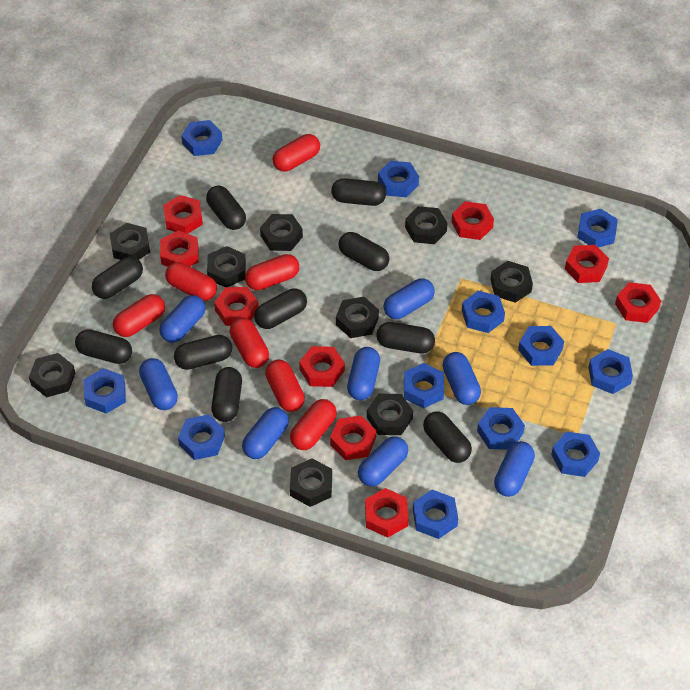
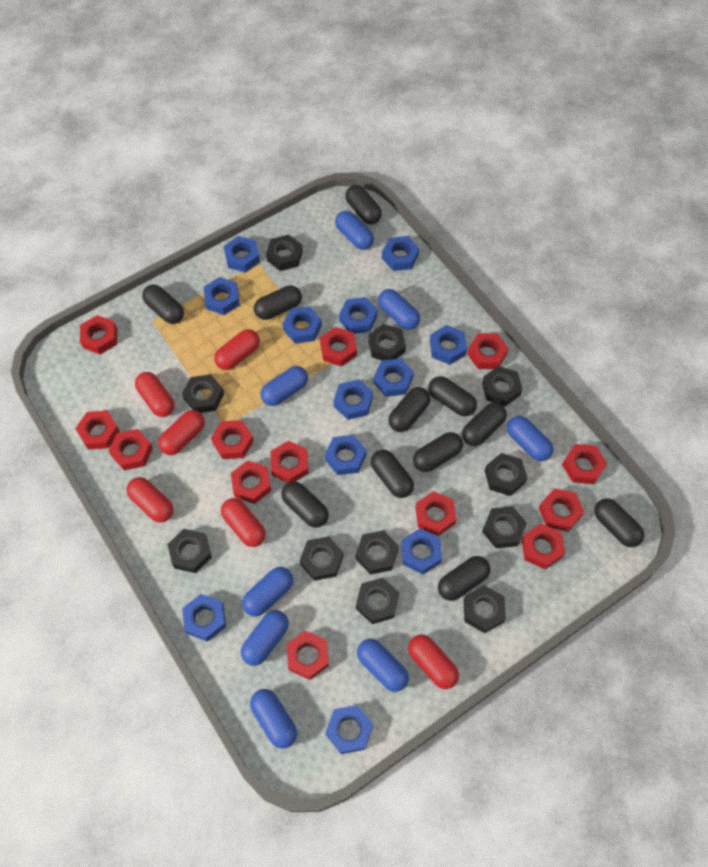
black capsule: 10 -> 11
black nut: 9 -> 11
red capsule: 7 -> 6
red nut: 9 -> 13

